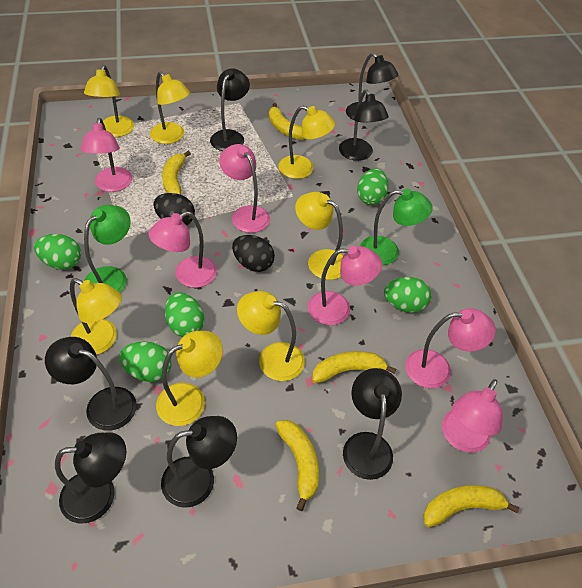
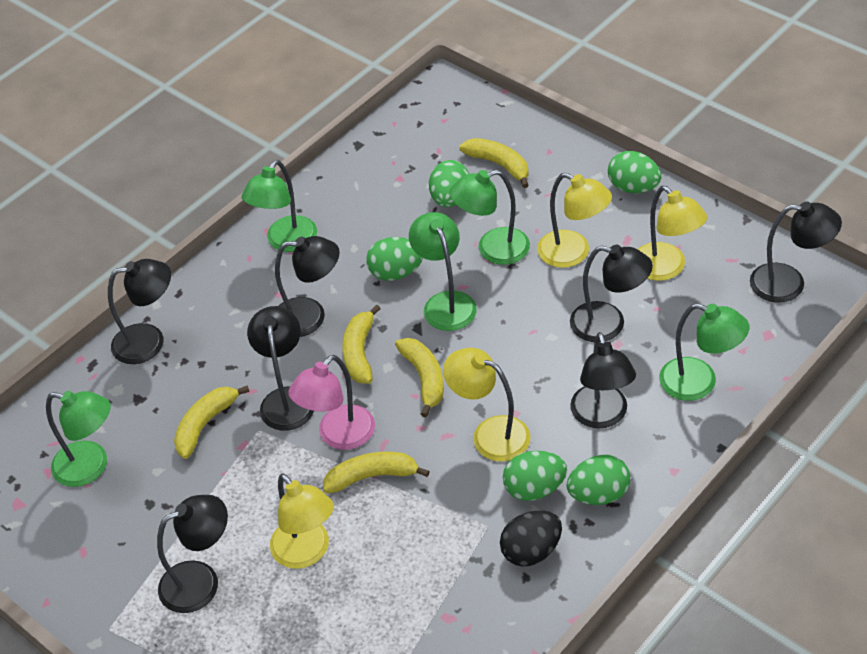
black egg: 2 -> 1
green lamp: 2 -> 5
pink lamp: 6 -> 1
yellow lamp: 7 -> 4

